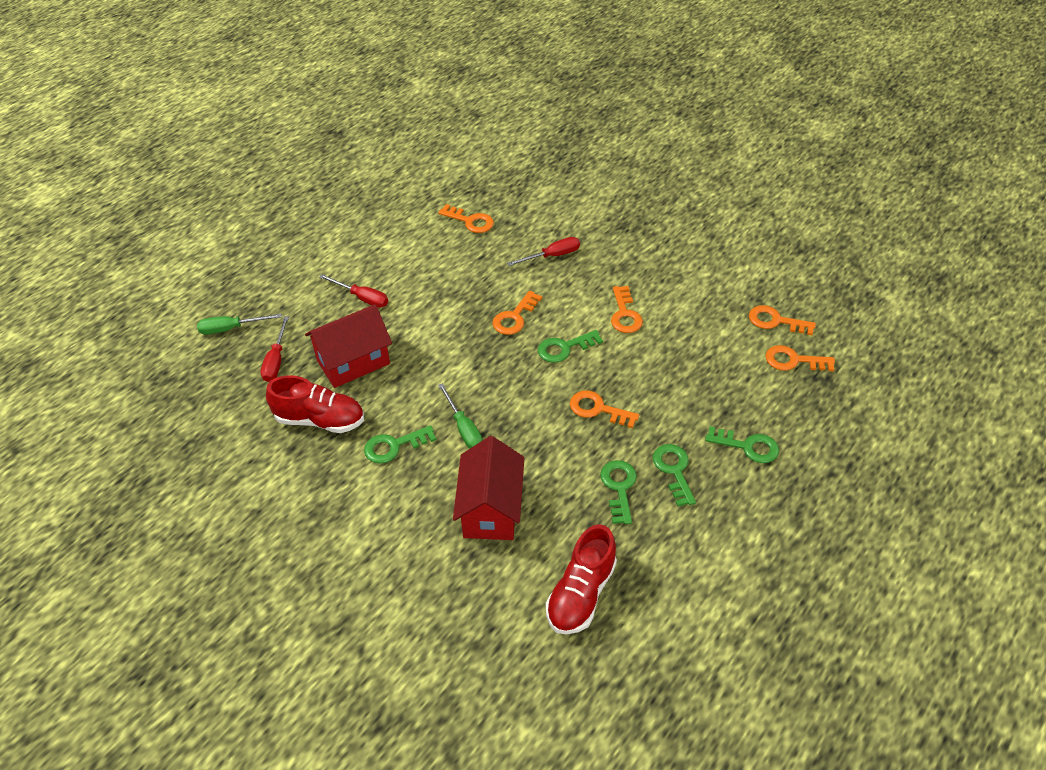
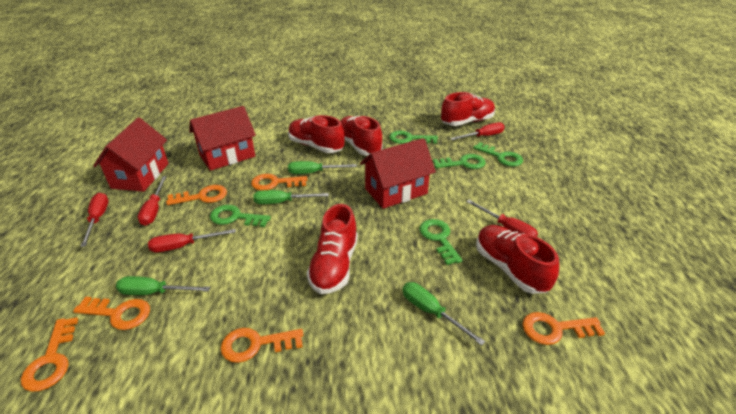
green screwdriver: 2 -> 4
red house: 2 -> 3
red screwdriver: 3 -> 5
red shoe: 2 -> 5

